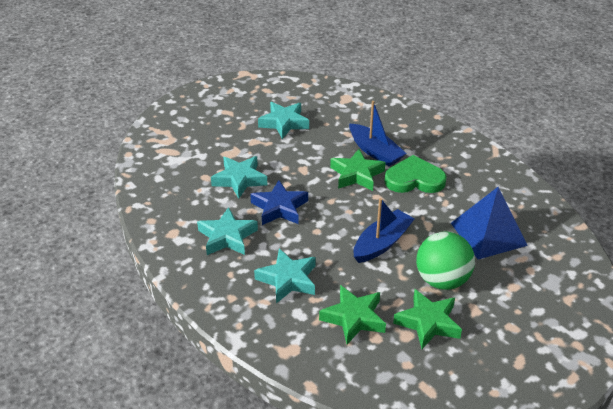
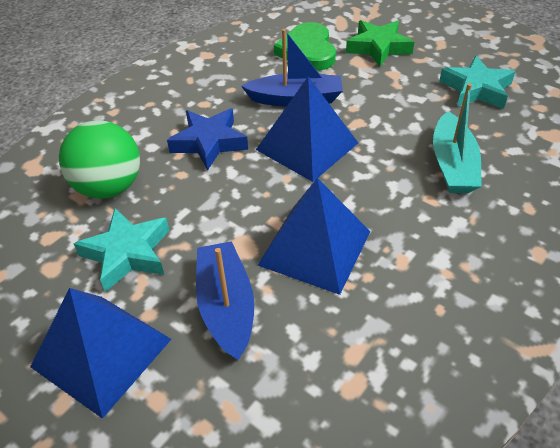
blue pyramid: 1 -> 3
green star: 3 -> 1
turquoise boat: 0 -> 1
turquoise star: 4 -> 2

